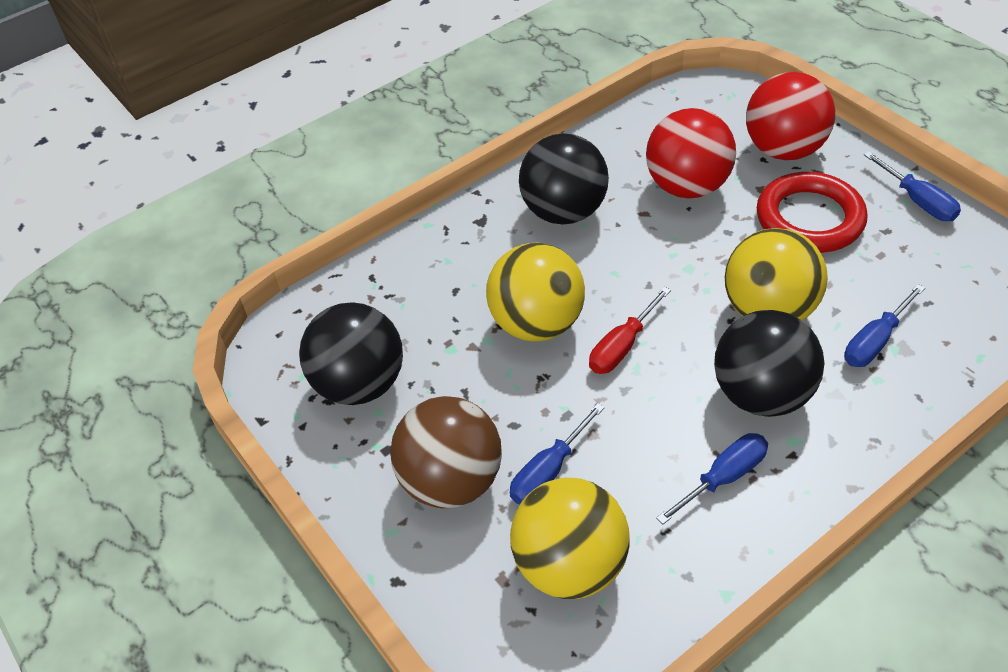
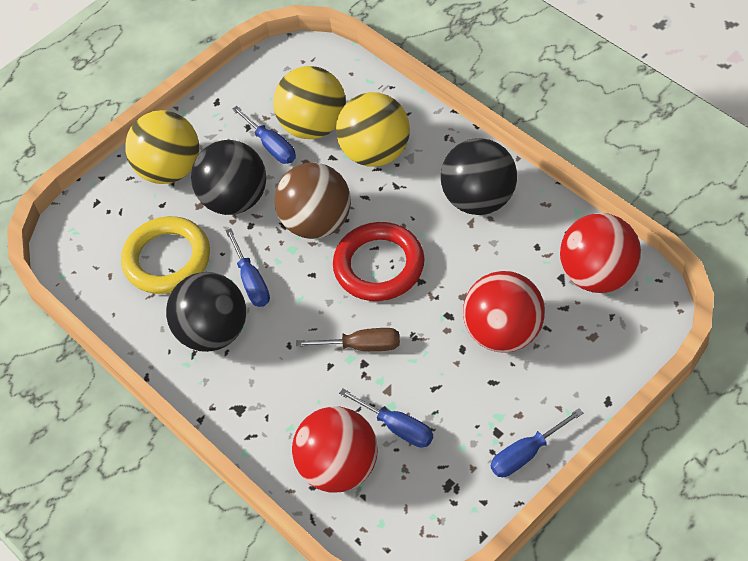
brown screwdriver: 0 -> 1
red ball: 2 -> 3
red screwdriver: 1 -> 0
yellow ring: 0 -> 1

